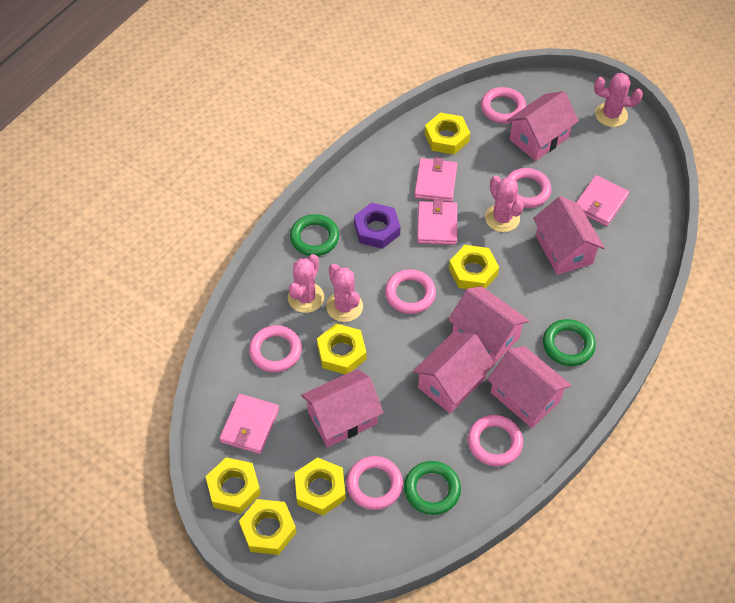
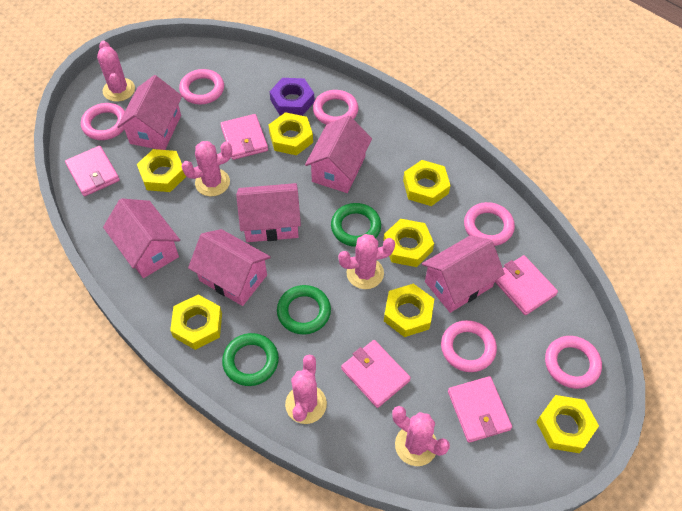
pink cactus: 4 -> 5
pink wallet: 4 -> 5
yellow nut: 6 -> 7

